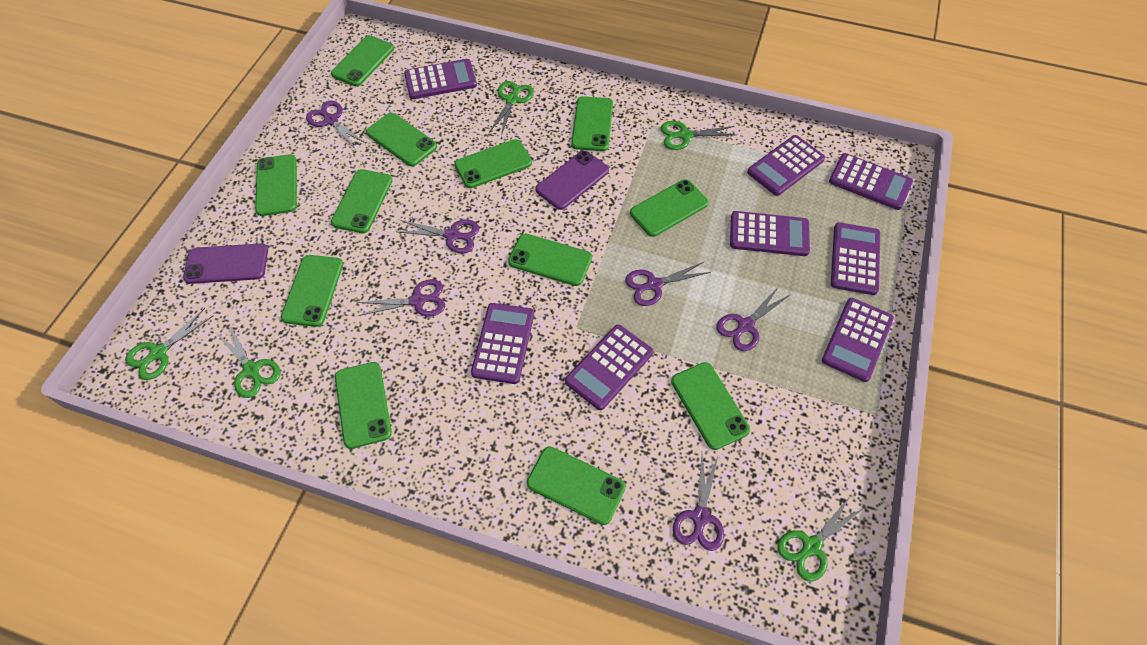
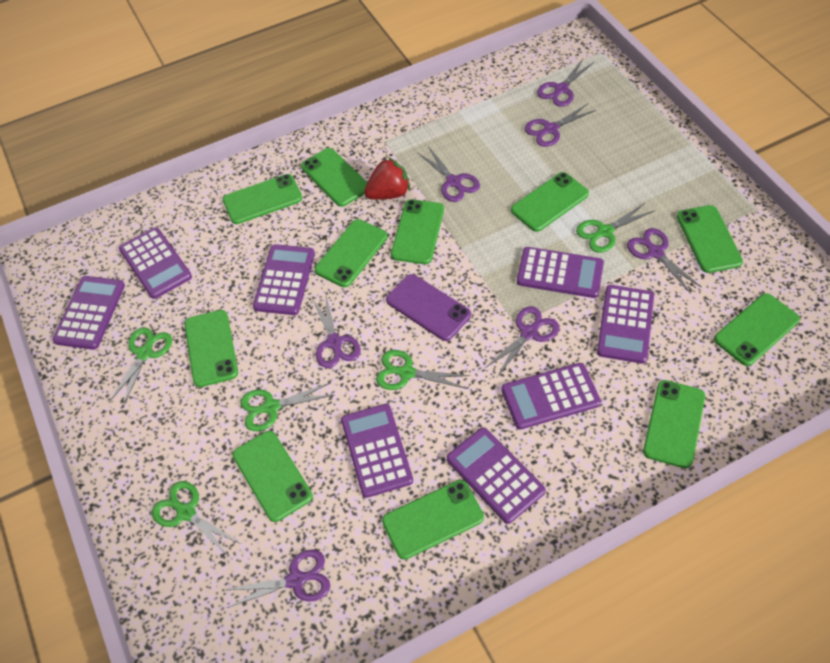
green phone: 12 -> 11
purple phone: 2 -> 1
purple scissors: 6 -> 7
red strawberry: 0 -> 1

